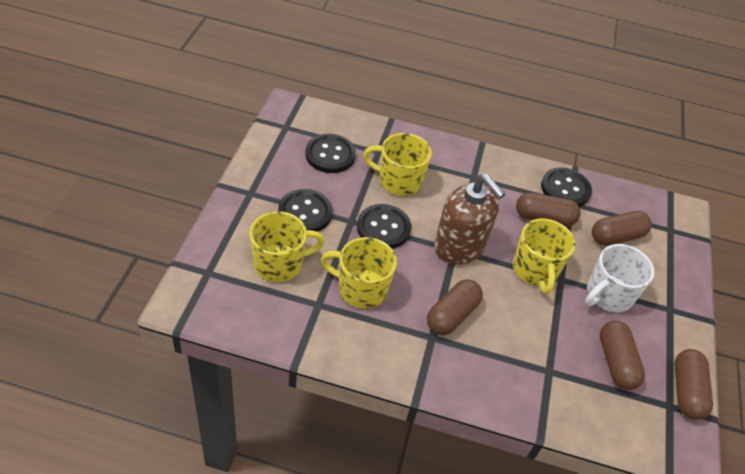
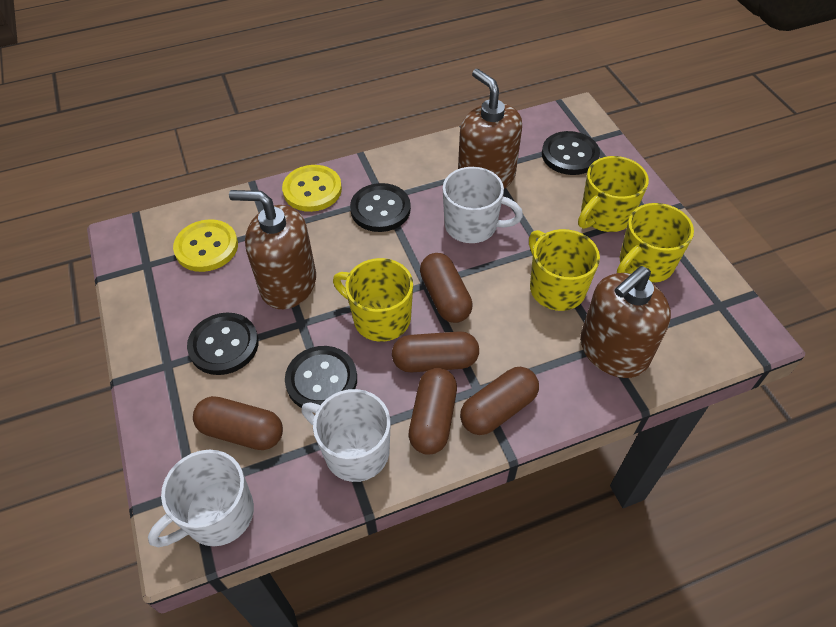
brown soap dispenser: 1 -> 3
white mug: 1 -> 3
yellow button: 0 -> 2

